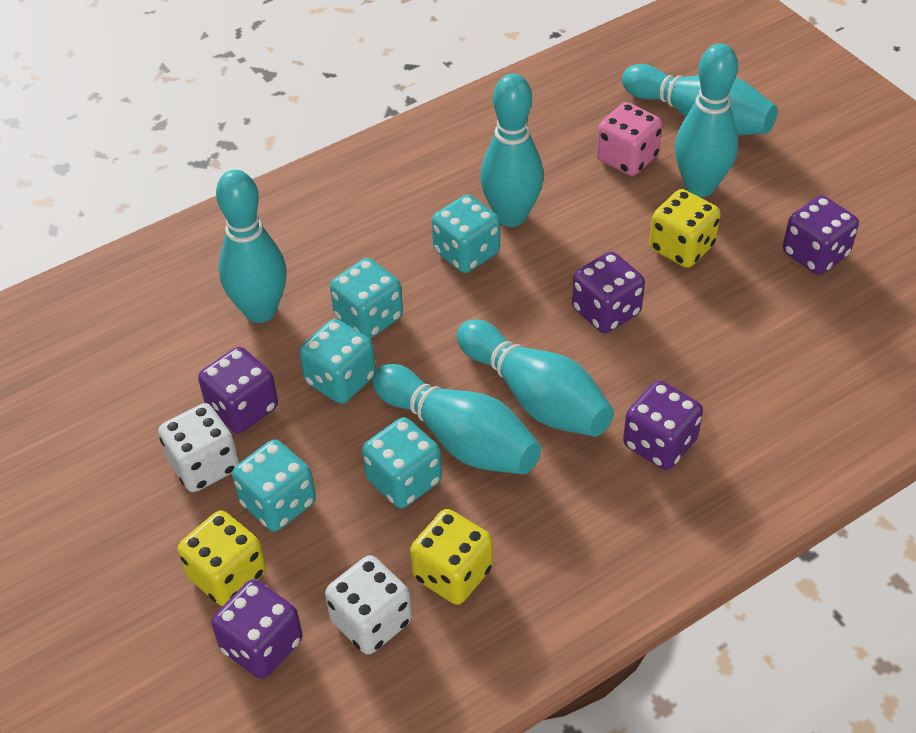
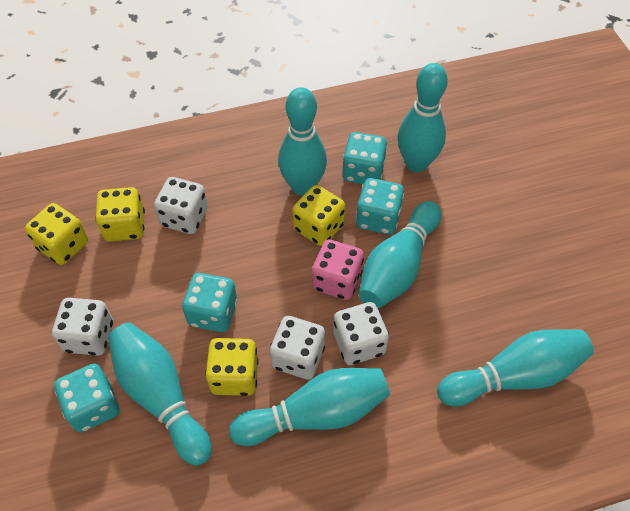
purple dice: 5 -> 0
turquoise dice: 5 -> 4
white dice: 2 -> 4
yellow dice: 3 -> 4

